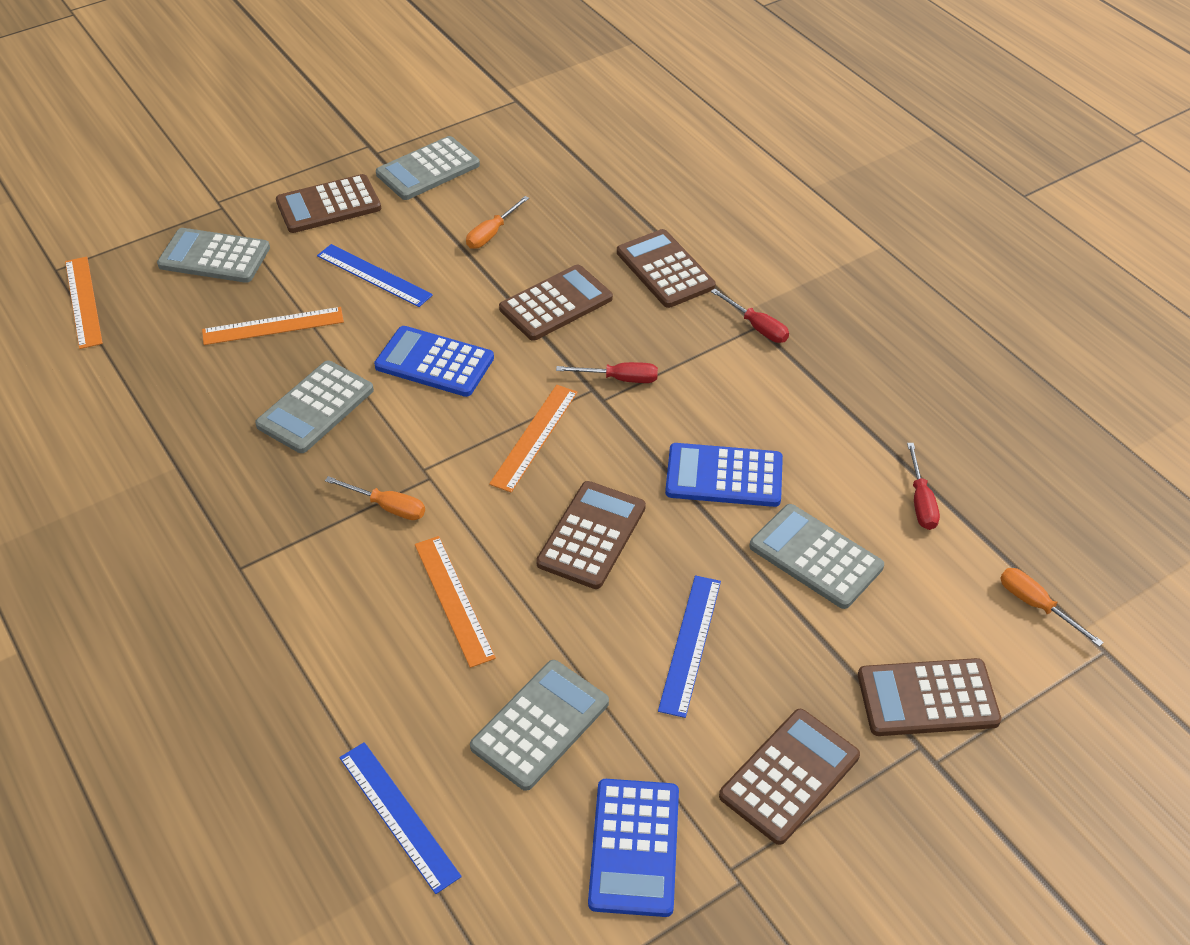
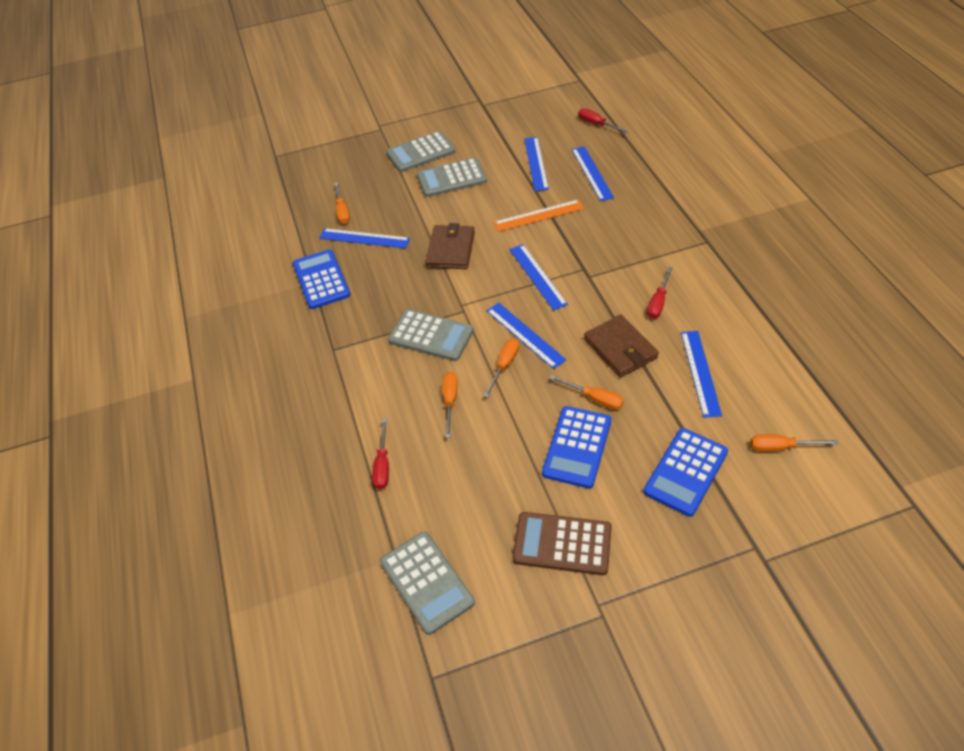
blue ruler: 3 -> 6
brown calculator: 6 -> 1
brown wallet: 0 -> 2
grey calculator: 5 -> 4
orange ruler: 4 -> 1
orange screwdriver: 3 -> 5

